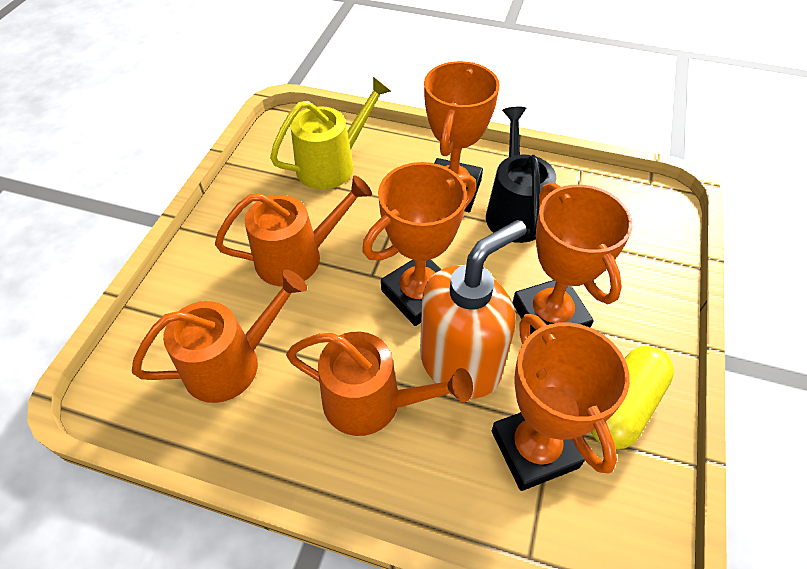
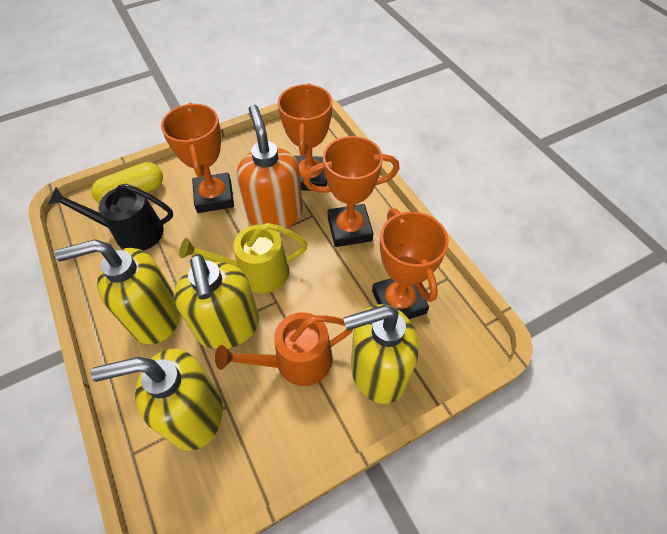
orange watering can: 3 -> 1
yellow soap dispenser: 0 -> 4

